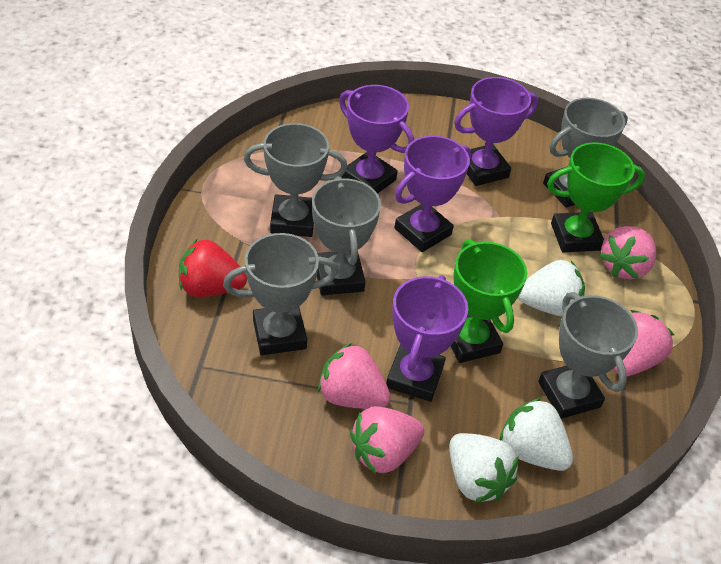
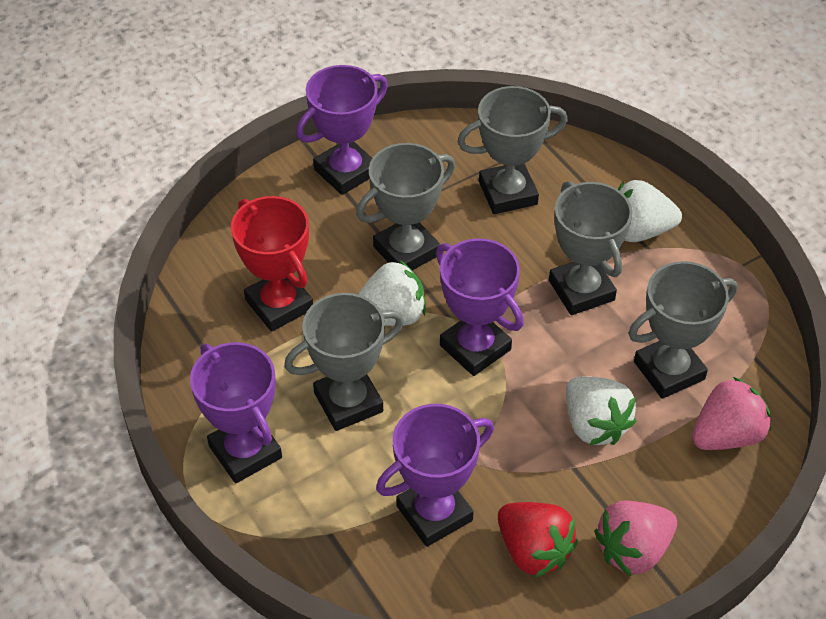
green trophy: 2 -> 0
pink strawberry: 4 -> 2
red trophy: 0 -> 1

